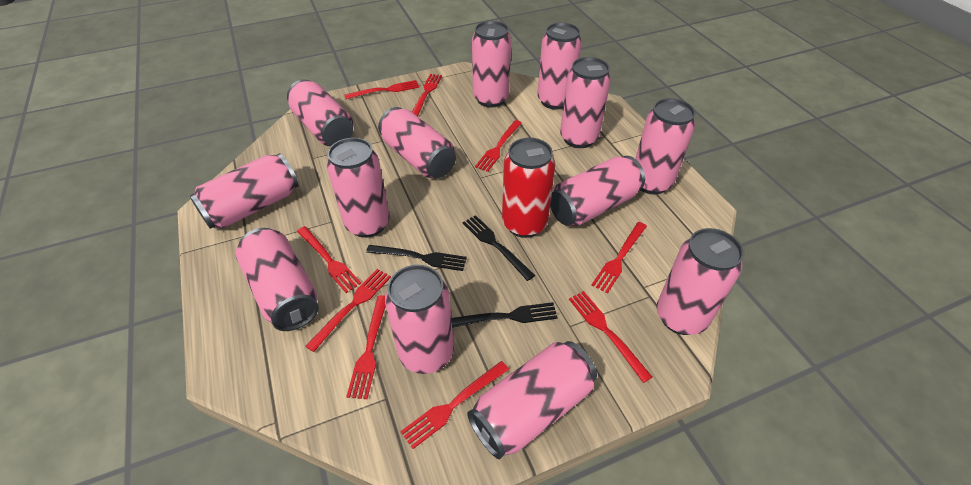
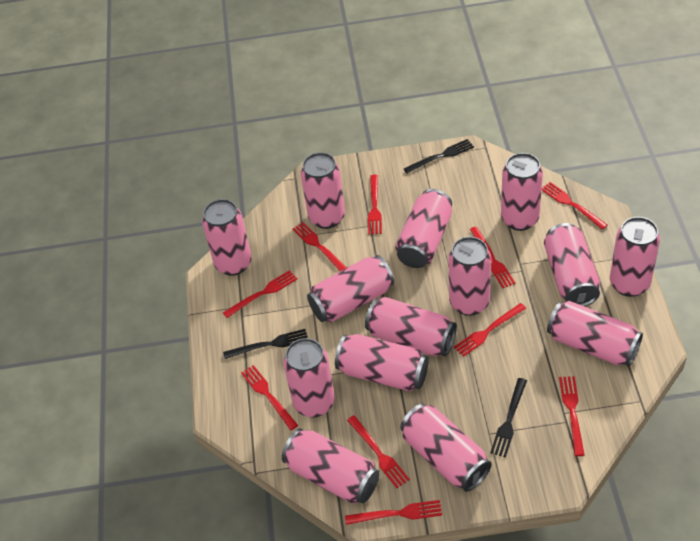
pink can: 13 -> 14
red can: 1 -> 0
red fork: 9 -> 10

